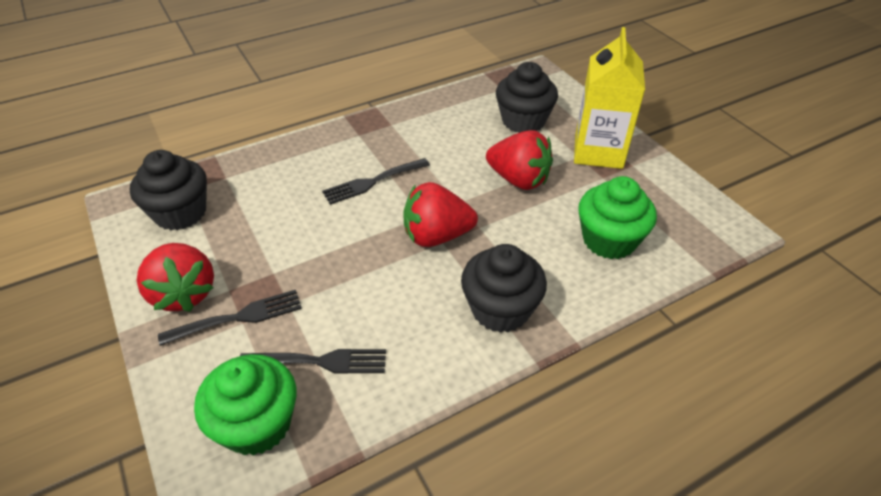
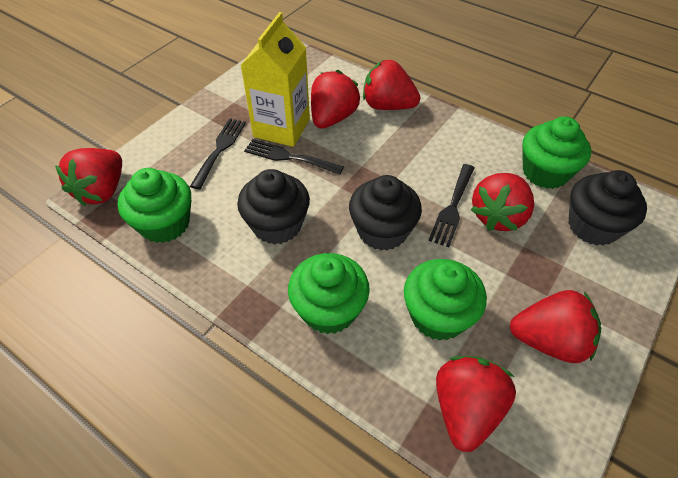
green cupcake: 2 -> 4
red strawberry: 3 -> 6

